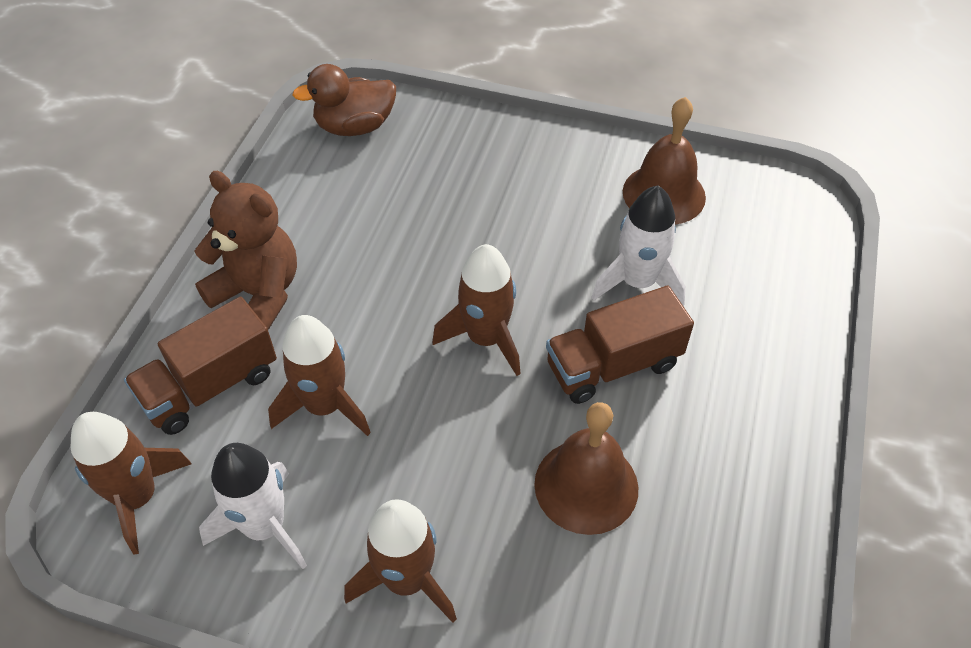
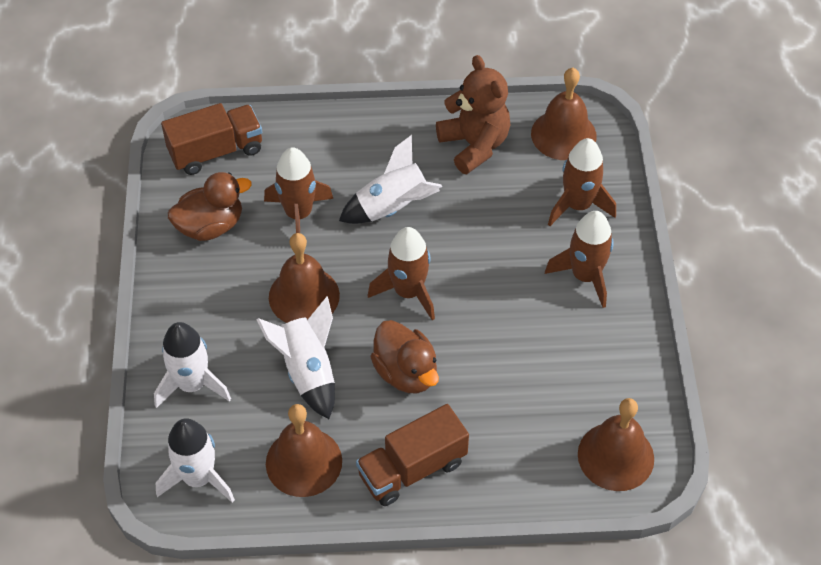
brown bell: 2 -> 4
brown duck: 1 -> 2
white rocket: 2 -> 4

